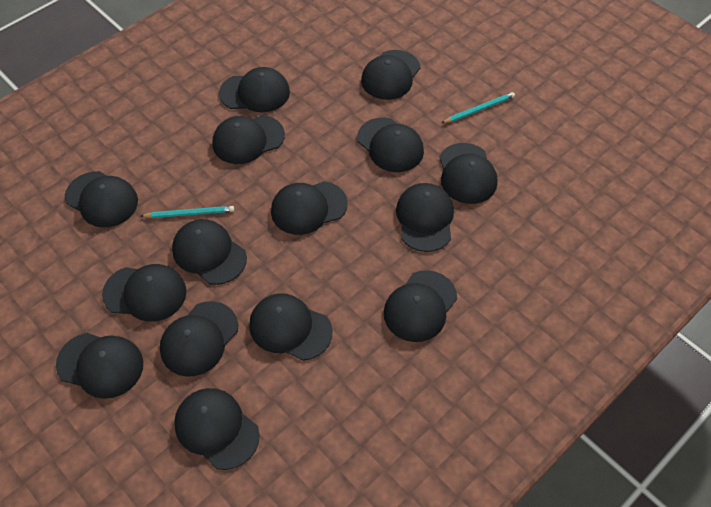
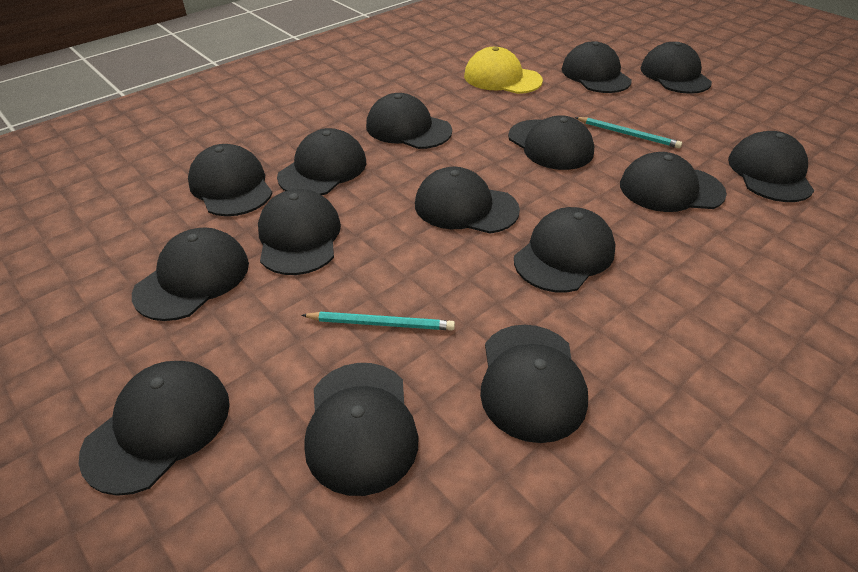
yellow cap: 0 -> 1

